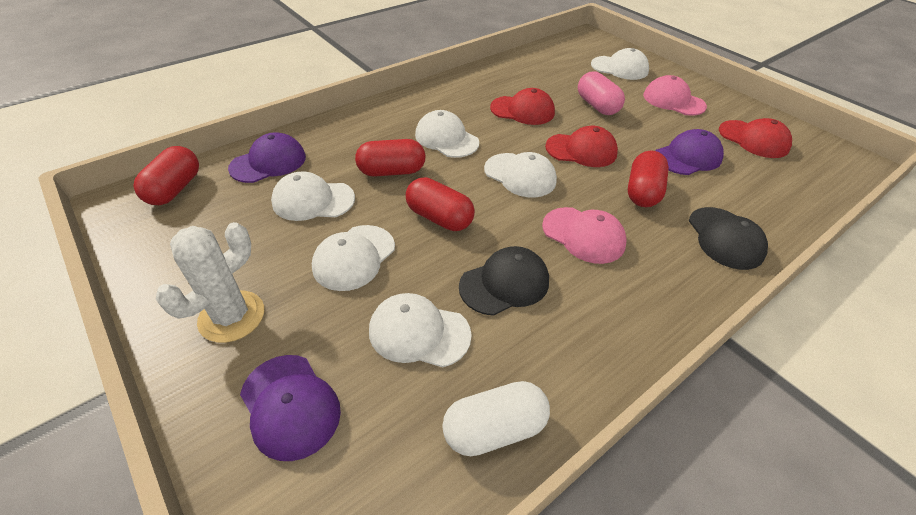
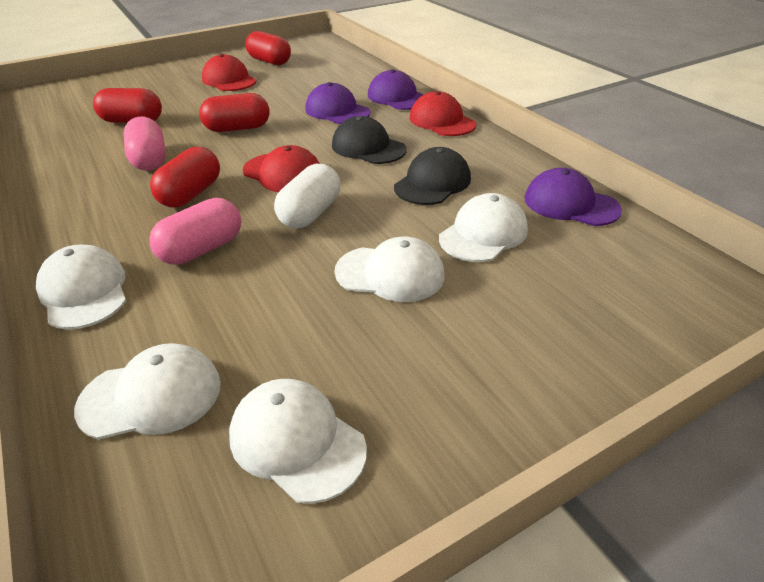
pink cap: 2 -> 0
pink capsule: 1 -> 2
white cactus: 1 -> 0
white cap: 6 -> 5

